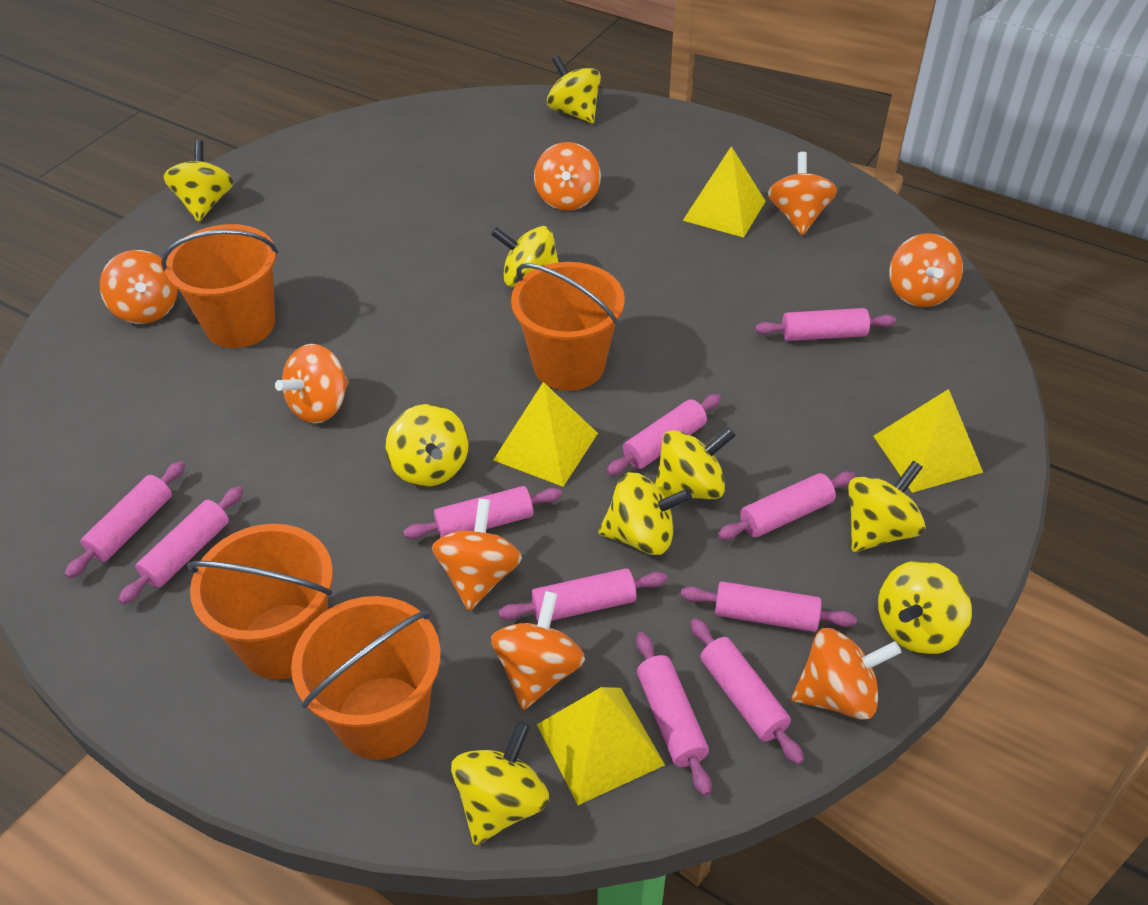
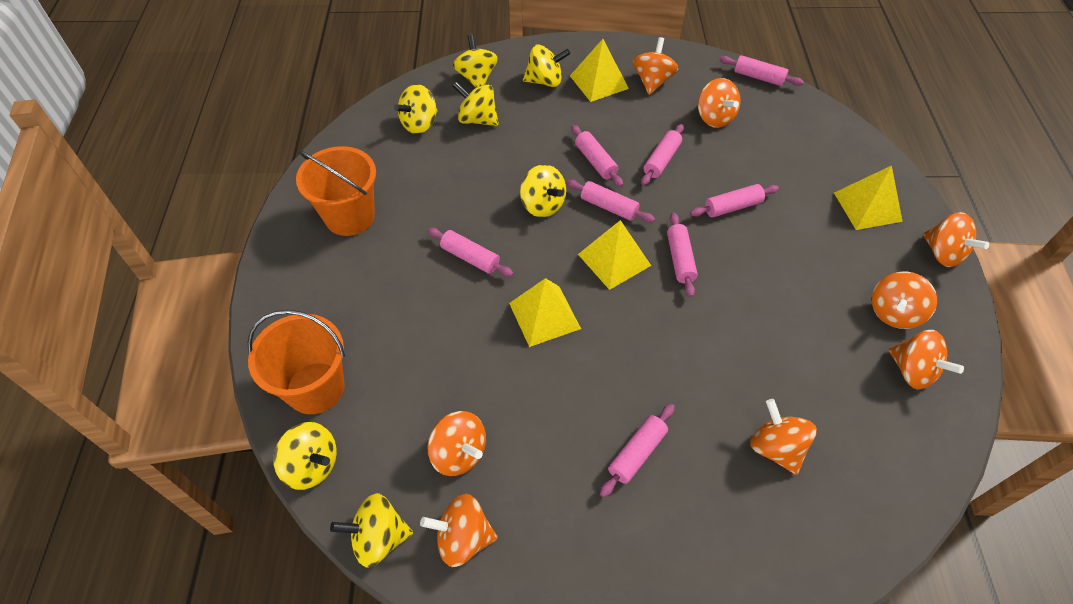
orange bucket: 4 -> 2
pink rolling pin: 10 -> 8
yellow spinning top: 9 -> 7

